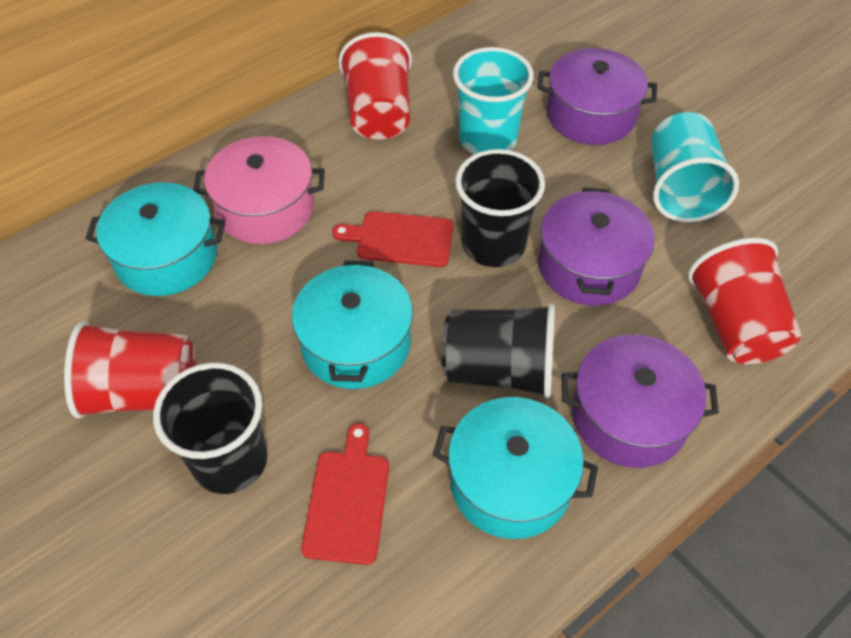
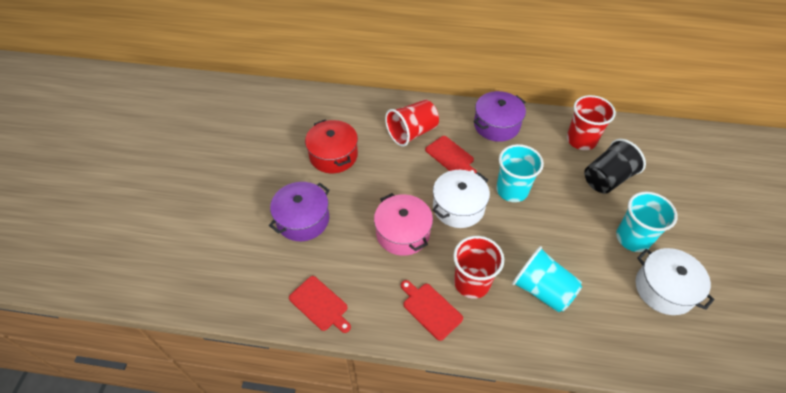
black cup: 3 -> 1
purple pot: 3 -> 2
red cutting board: 2 -> 3
red pot: 0 -> 1
turquoise cup: 2 -> 3
turquoise pot: 3 -> 0
white pot: 0 -> 2

